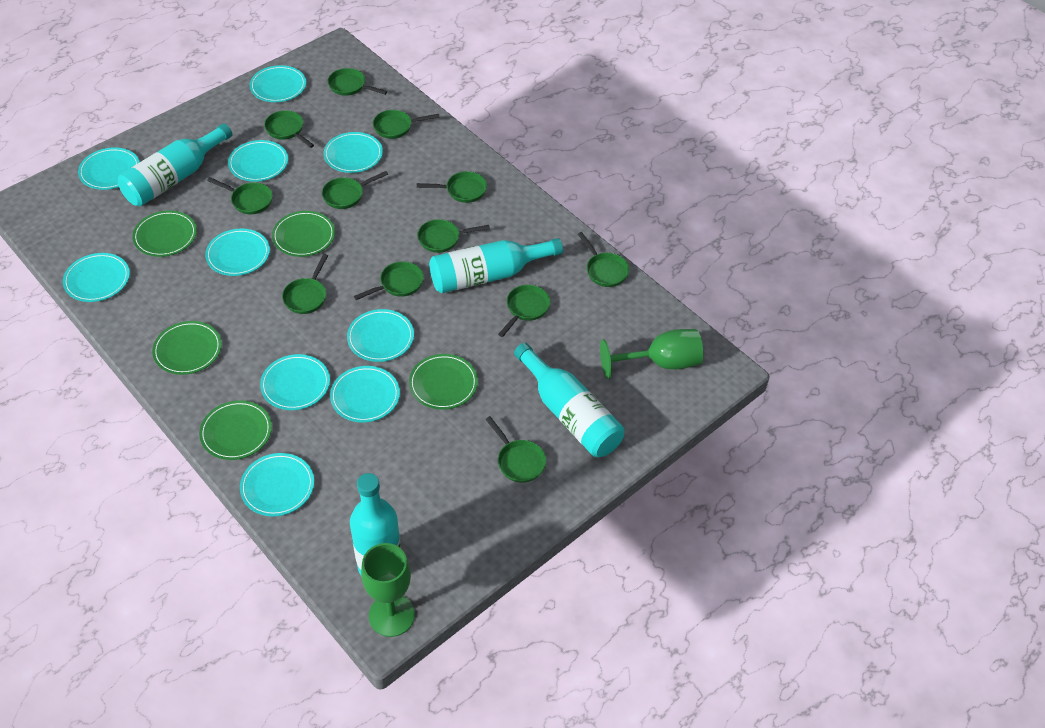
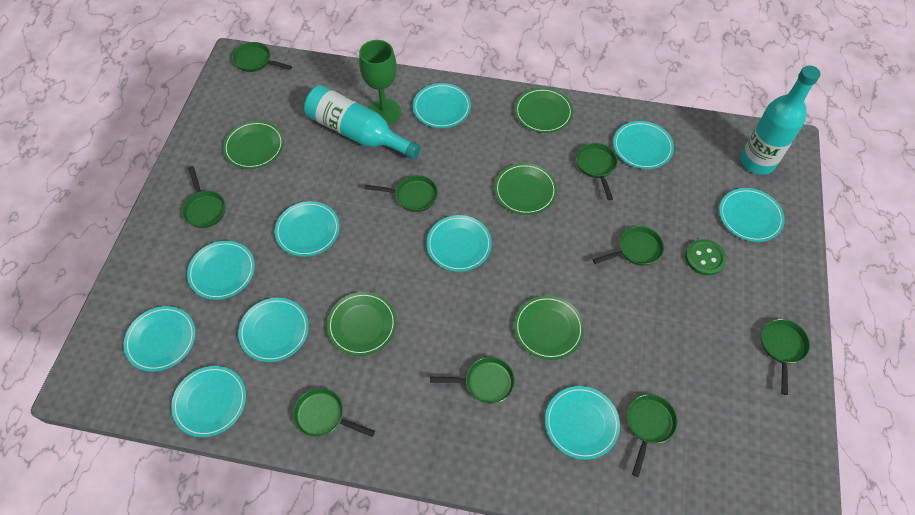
green button: 0 -> 1
green goblet: 2 -> 1
green pan: 12 -> 9
turquoise bottle: 4 -> 2

